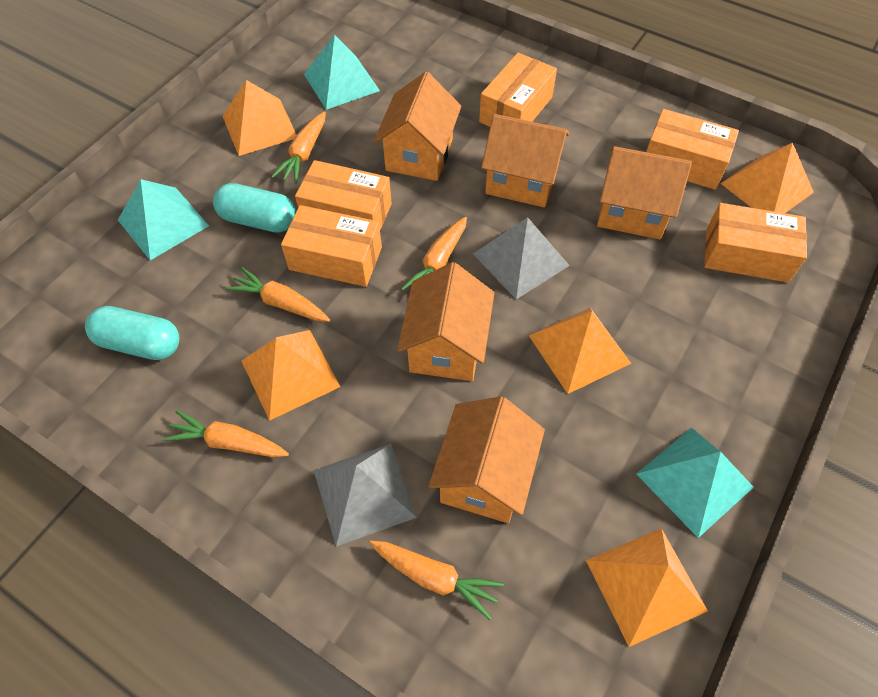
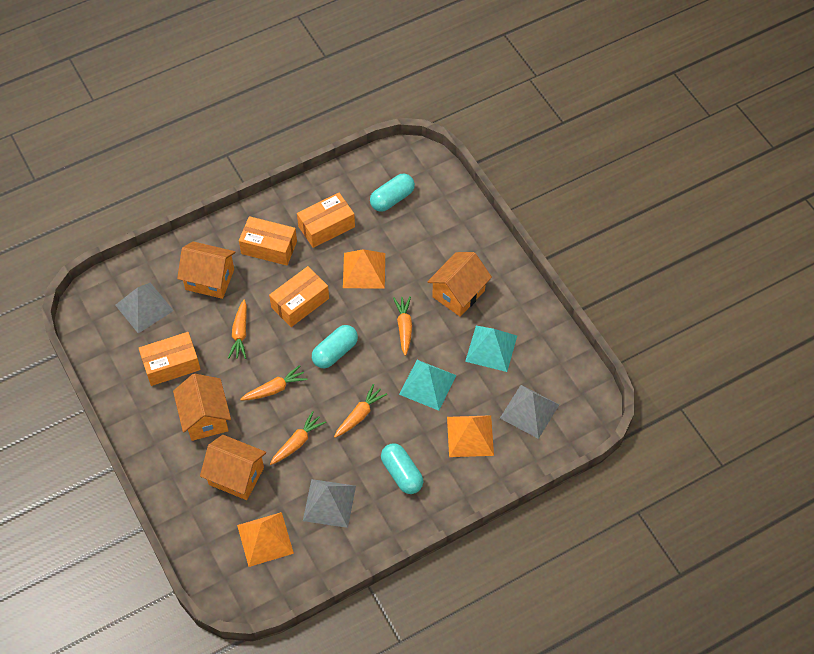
grey pyramid: 2 -> 3
orange box: 5 -> 4
orange house: 5 -> 4
orange pyramid: 5 -> 3
turquoise capsule: 2 -> 3
turquoise pyramid: 3 -> 2

